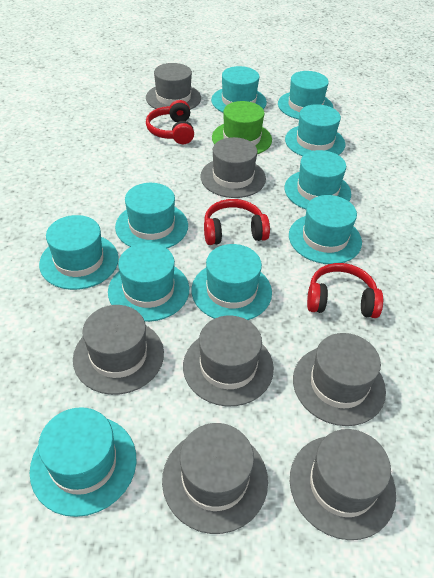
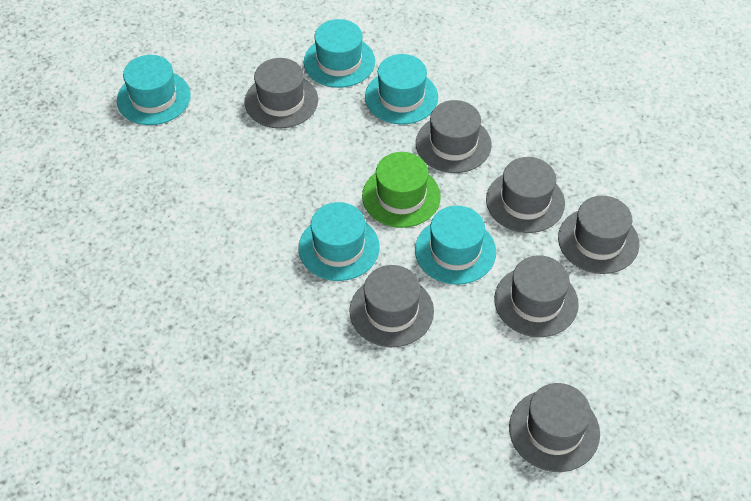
red headphones: 3 -> 0
turquoise hat: 10 -> 5

